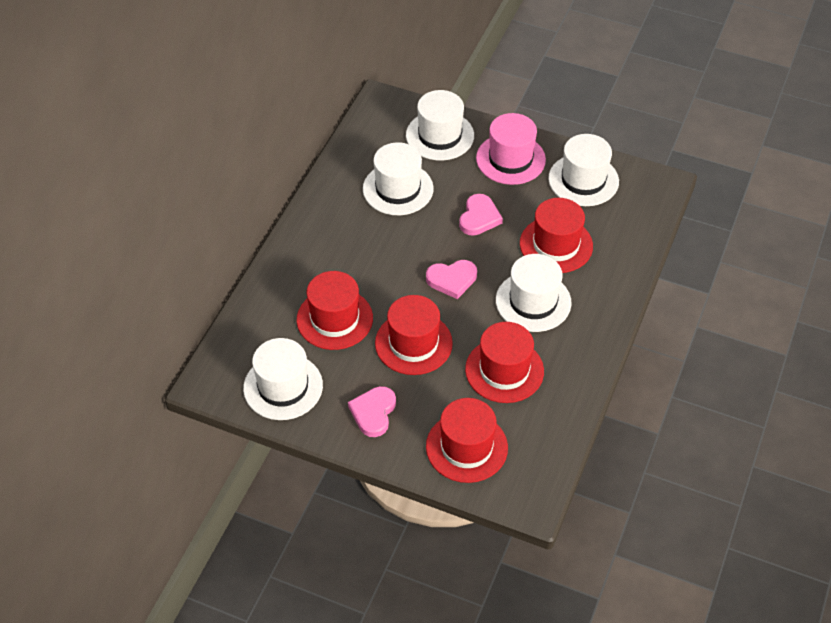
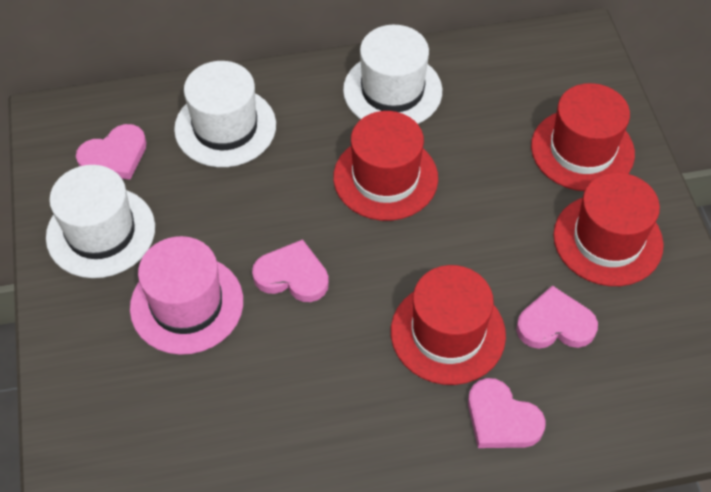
pink heart: 3 -> 4
red hat: 5 -> 4
white hat: 5 -> 3

